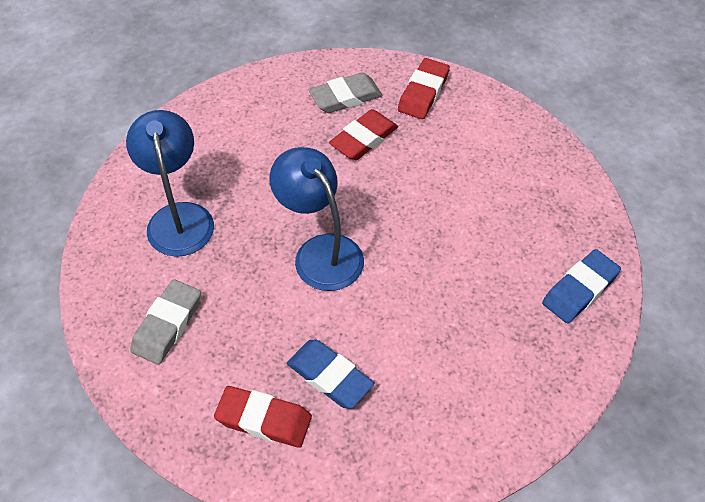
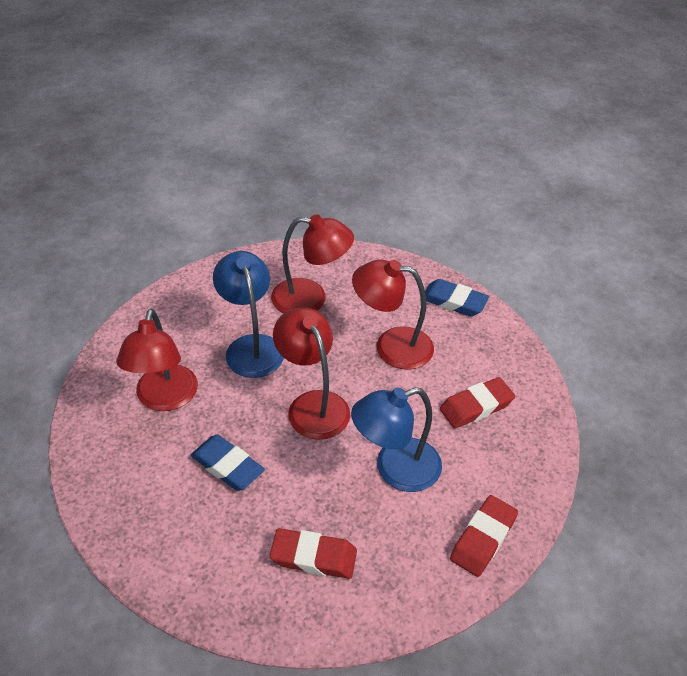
grey eraser: 2 -> 0
red lamp: 0 -> 4

